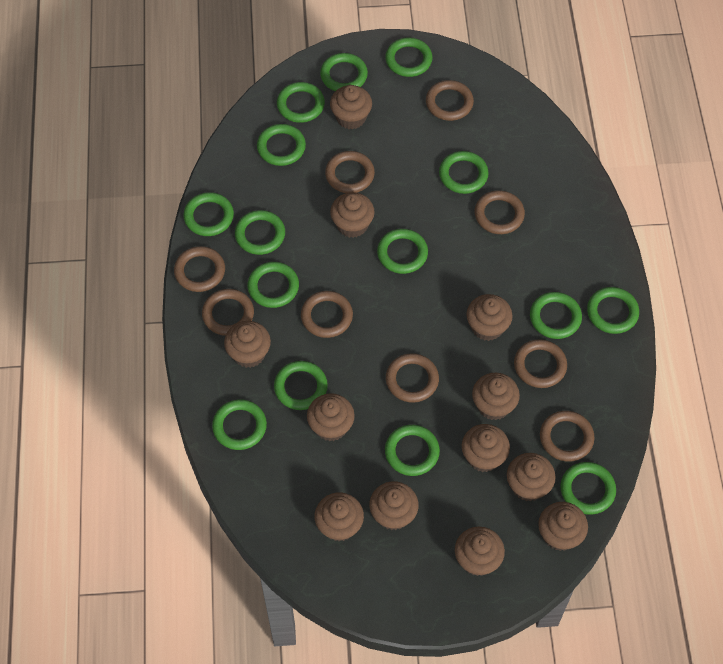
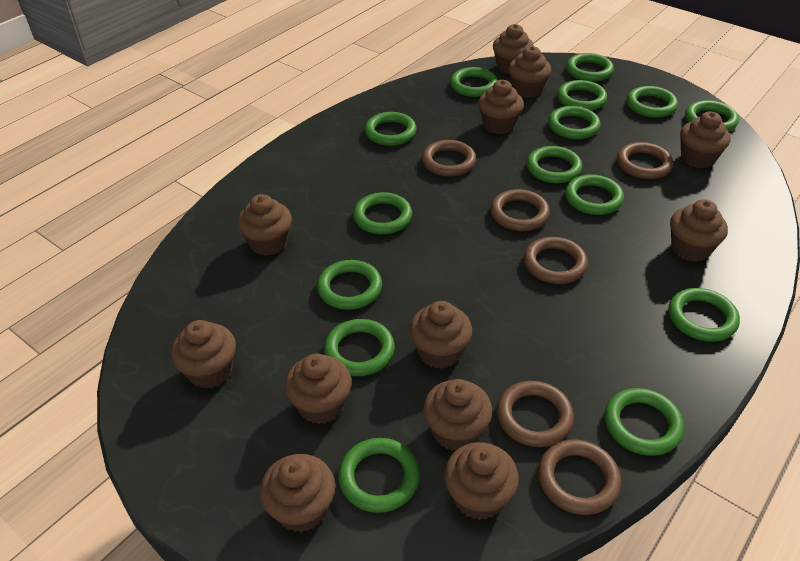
brown ring: 9 -> 6

